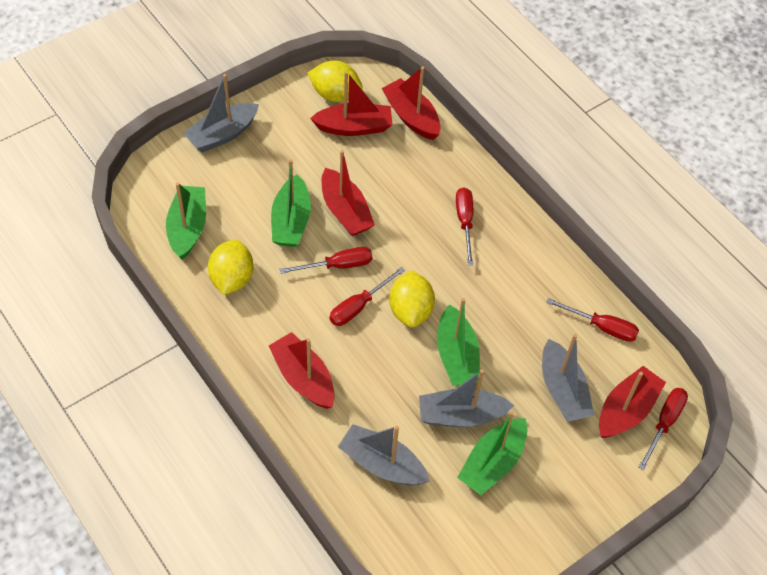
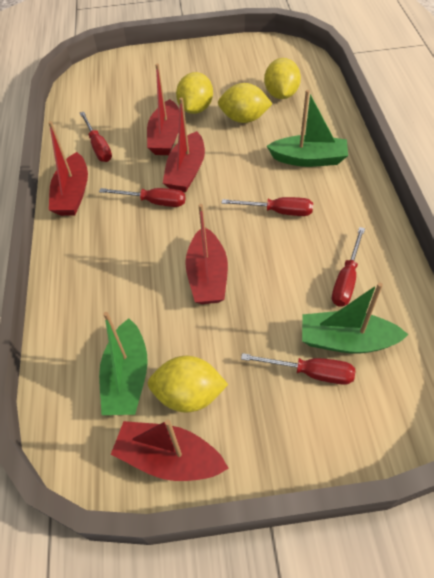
green boat: 4 -> 3
grey boat: 4 -> 0
yellow lemon: 3 -> 4

